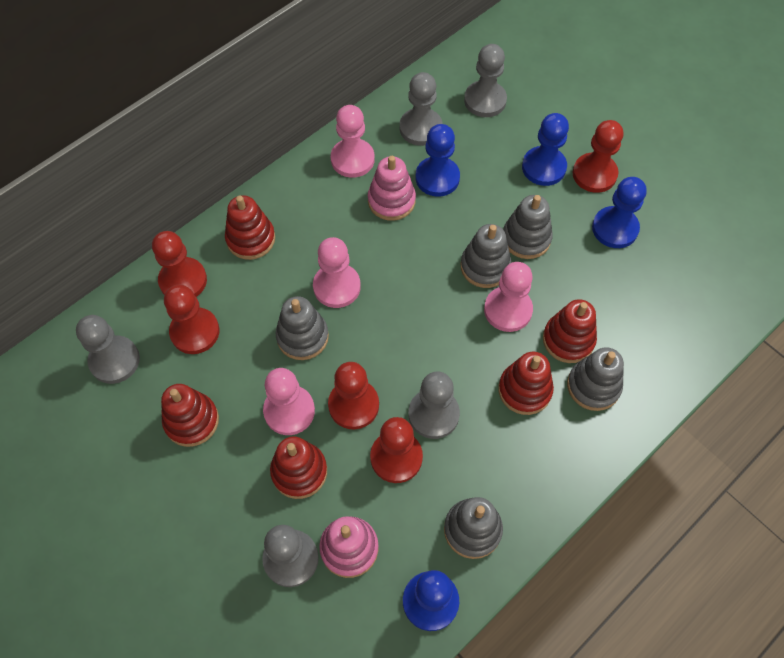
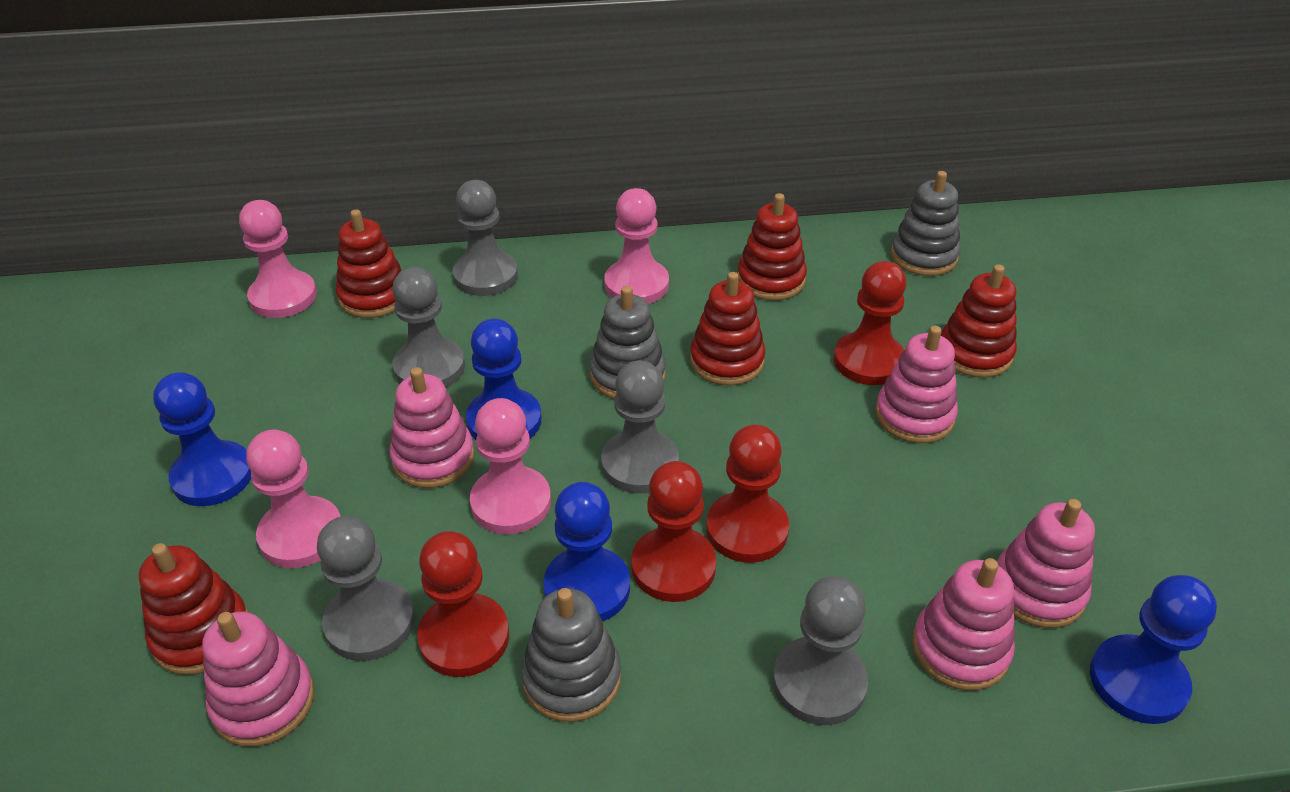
grey stacking toy: 5 -> 3
pink stacking toy: 2 -> 5
red pawn: 5 -> 4

